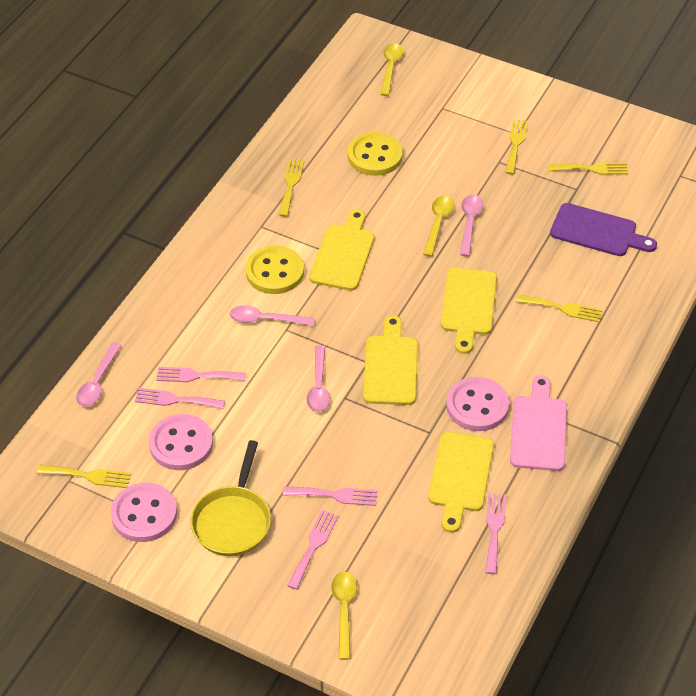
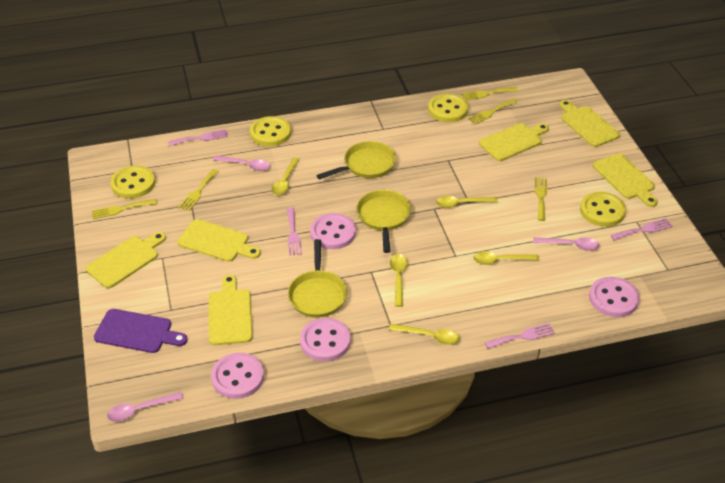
pink button: 3 -> 4
pink cutting board: 1 -> 0
pink fork: 5 -> 4
pink spoon: 4 -> 3
yellow button: 2 -> 4
yellow cutting board: 4 -> 6
yellow pan: 1 -> 3
yellow spoon: 3 -> 5

